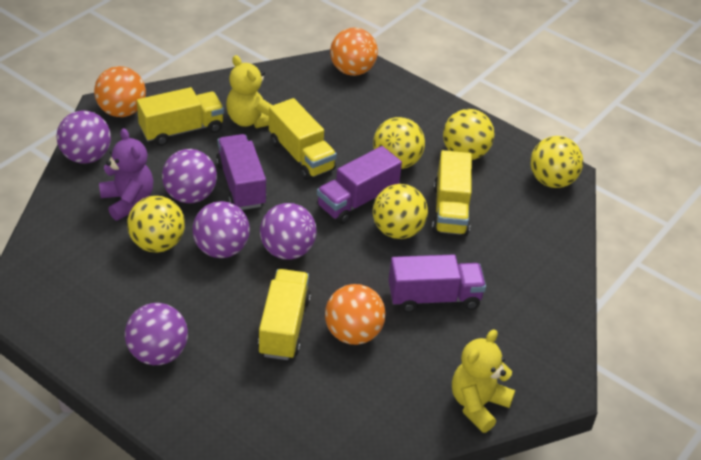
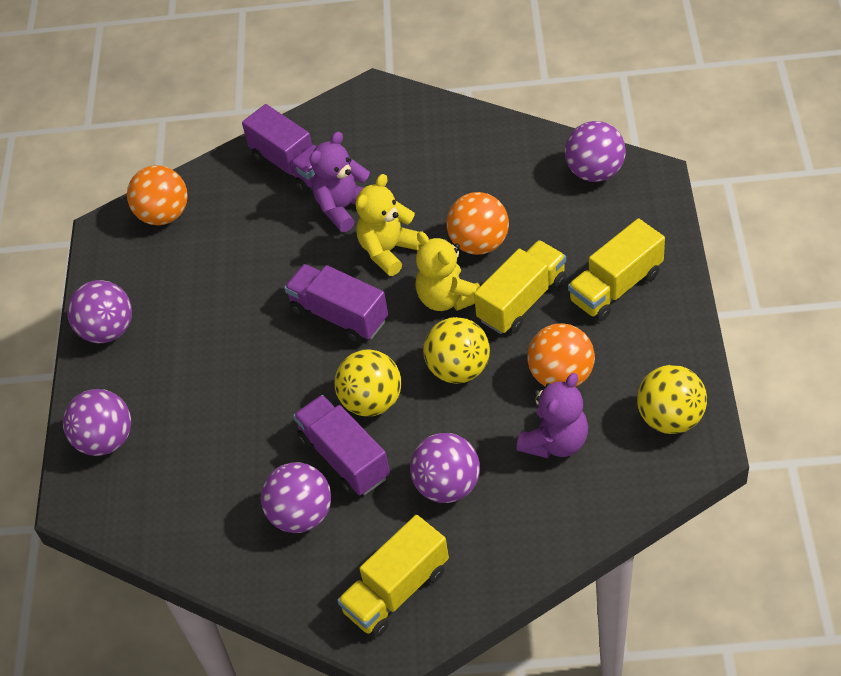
purple teddy bear: 1 -> 2
yellow ball: 5 -> 3
yellow truck: 4 -> 3

